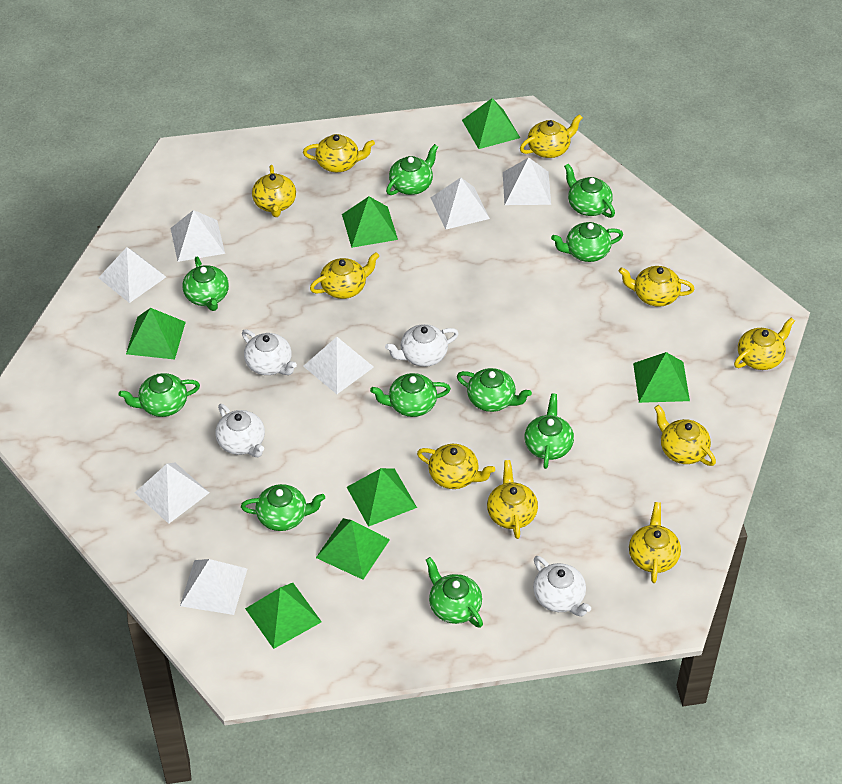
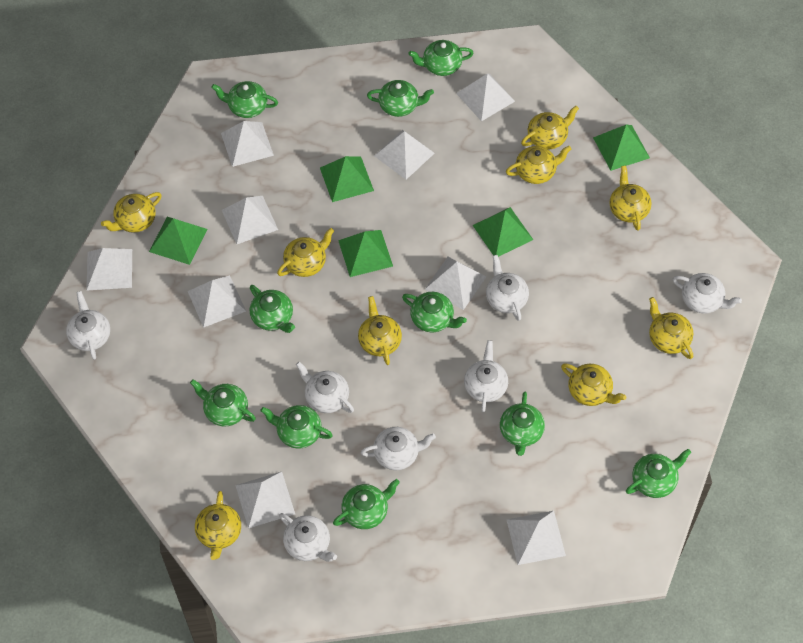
green pyramid: 7 -> 5
white pyramid: 7 -> 9
white teapot: 4 -> 7
yellow teapot: 10 -> 9

